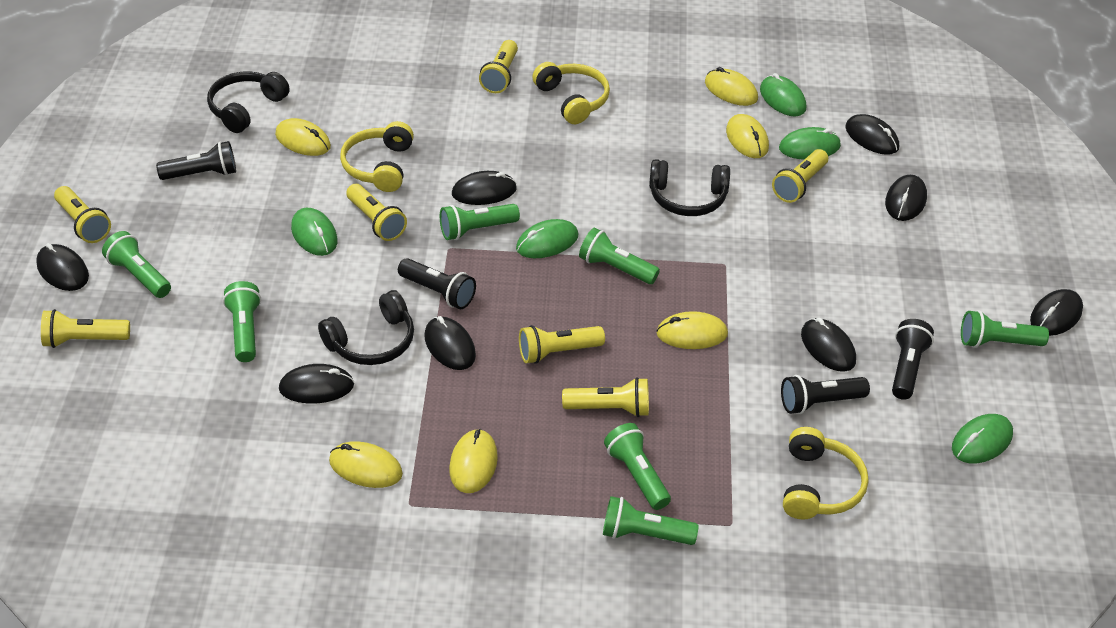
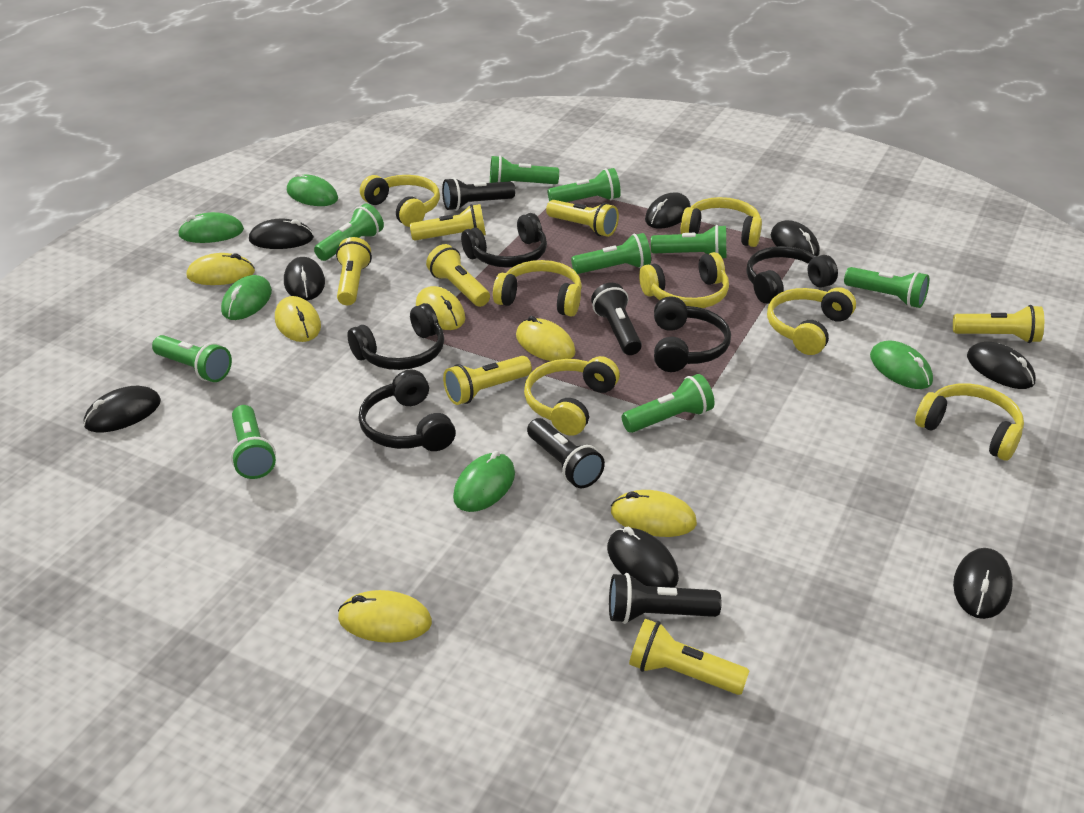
black headphones: 3 -> 5
green flashlight: 7 -> 9
yellow headphones: 3 -> 7

